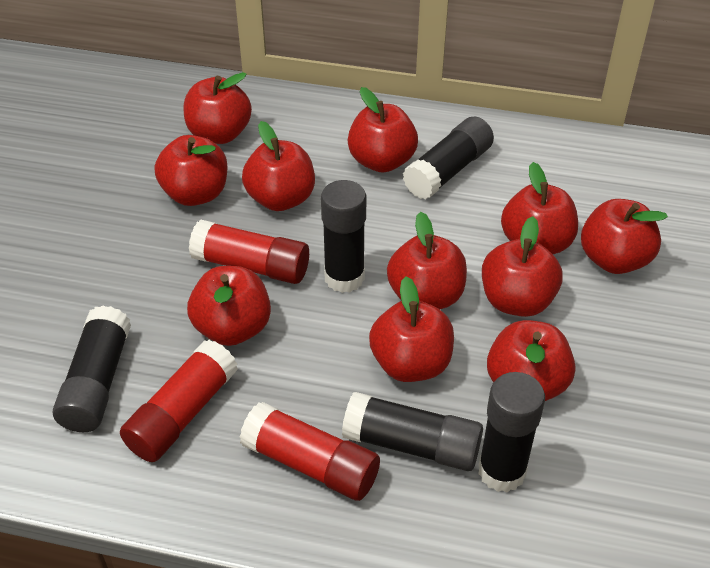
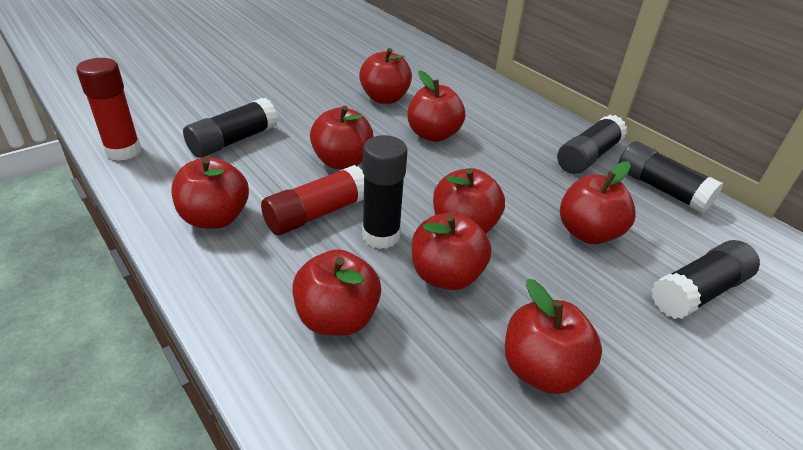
red apple: 11 -> 9
red glue stick: 3 -> 2

